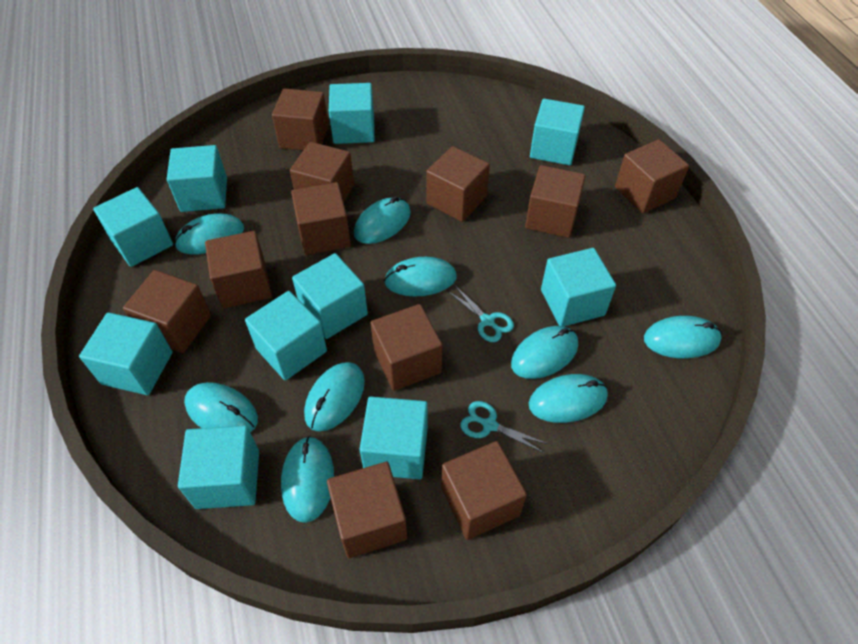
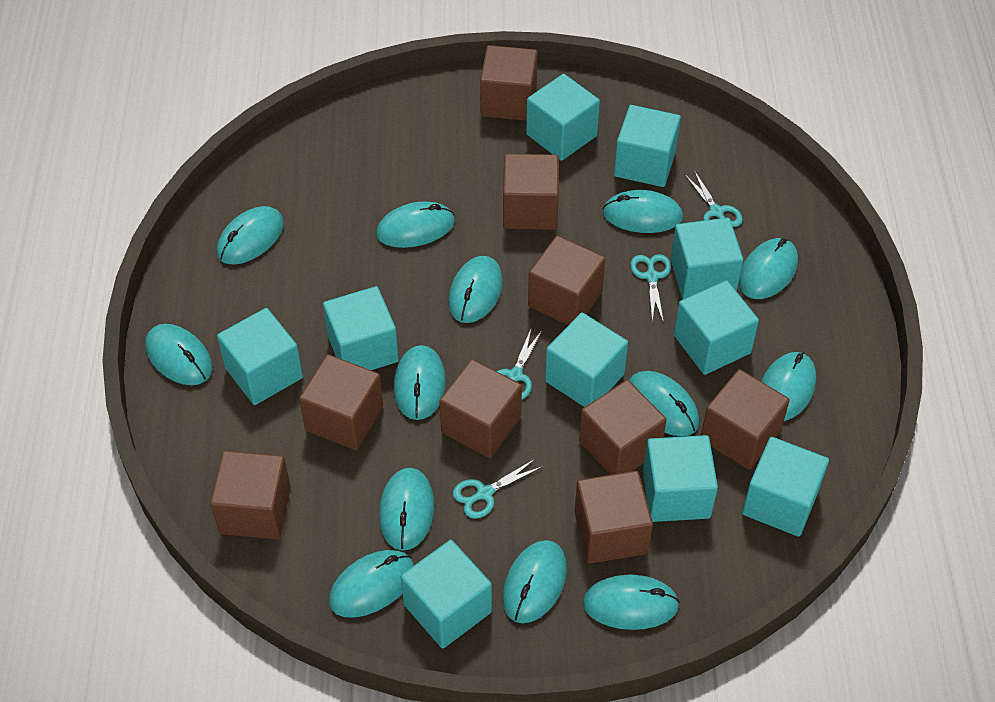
brown cube: 11 -> 9
turquoise mouse: 9 -> 13
turquoise scissors: 2 -> 4

